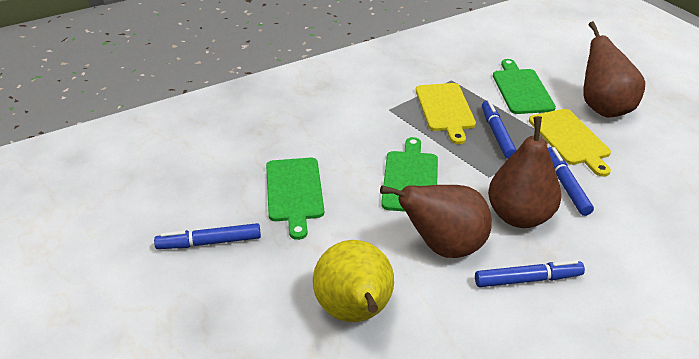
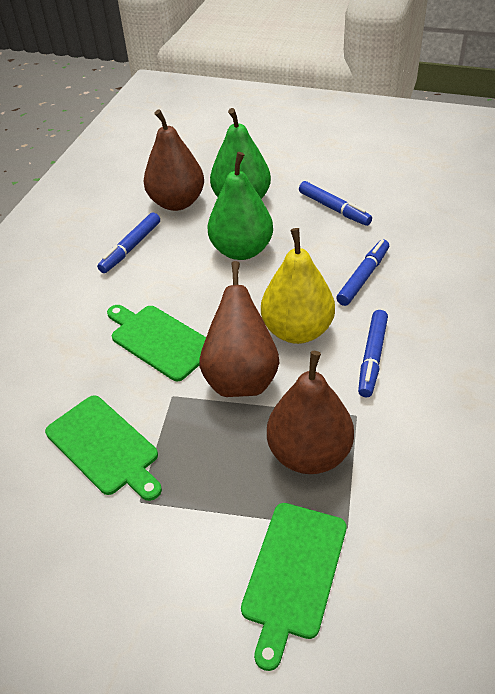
green pear: 0 -> 2
yellow cutting board: 2 -> 0

